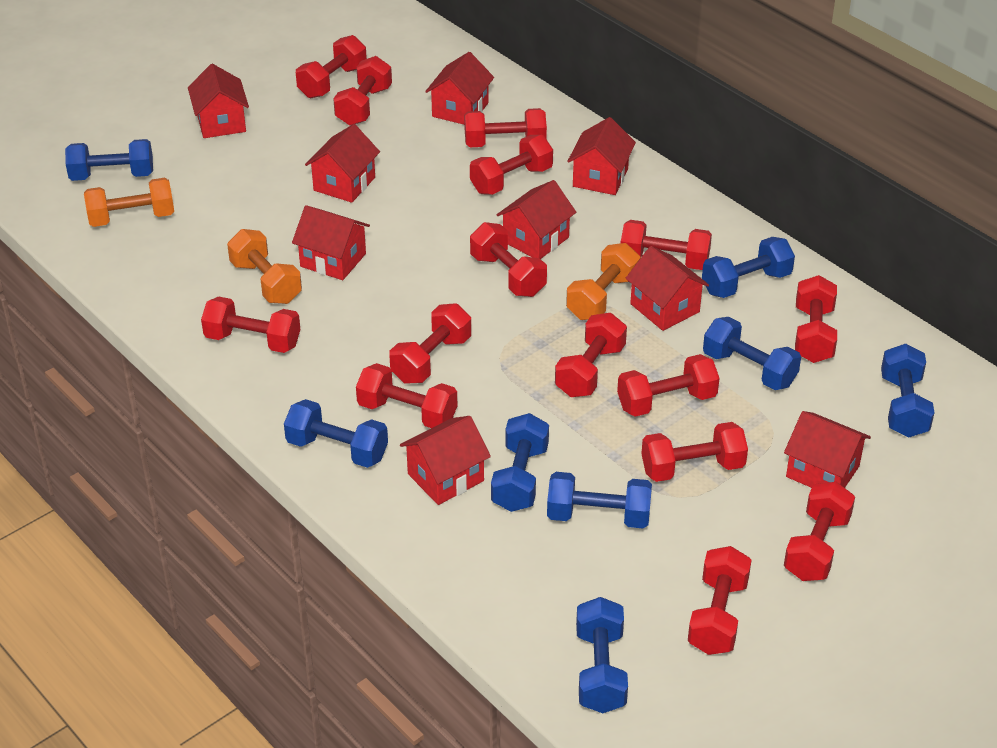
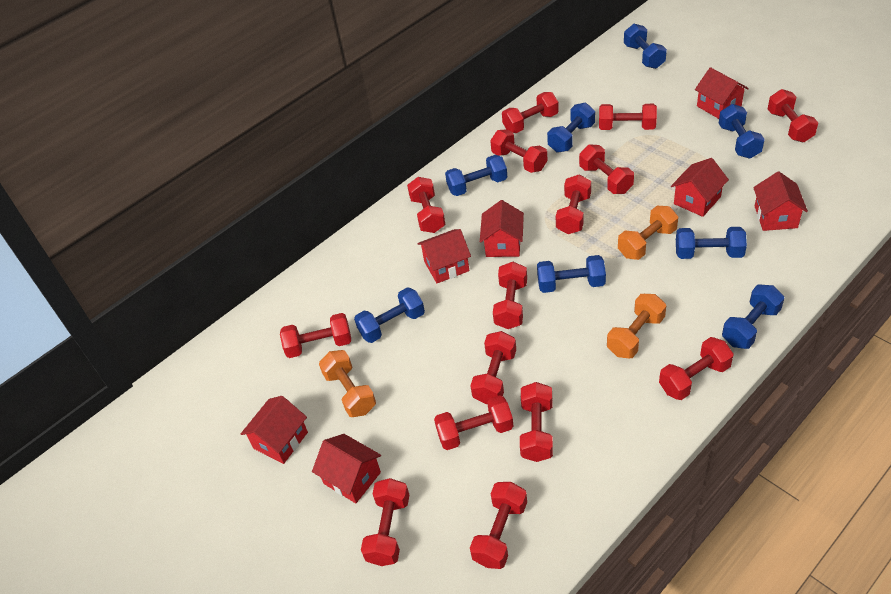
red house: 9 -> 7

